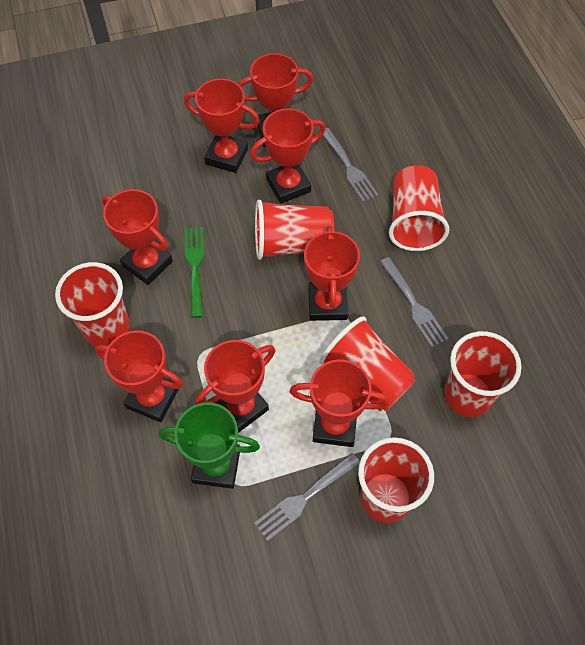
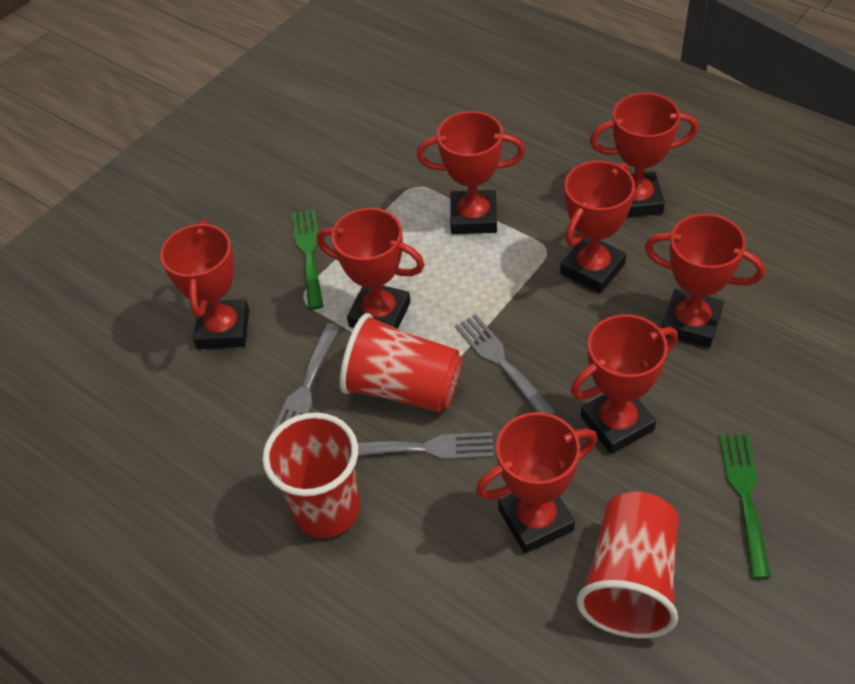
green fork: 1 -> 2
green trophy: 1 -> 0
red cup: 6 -> 3

